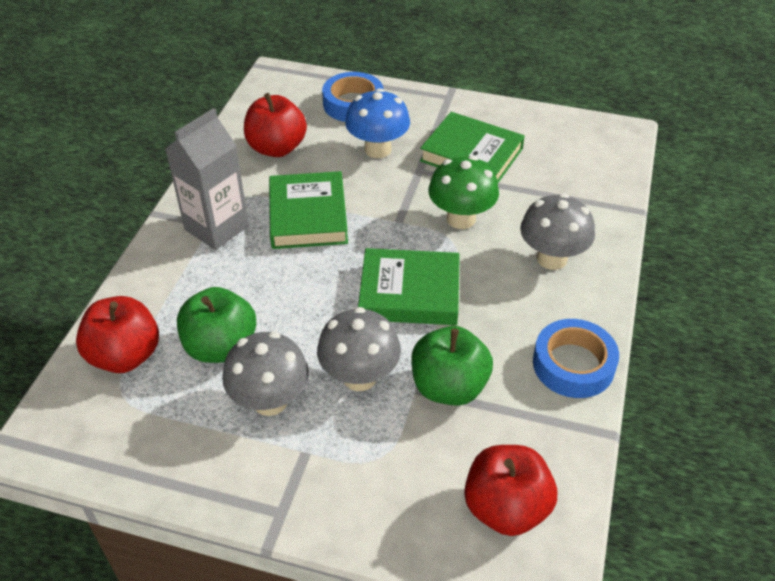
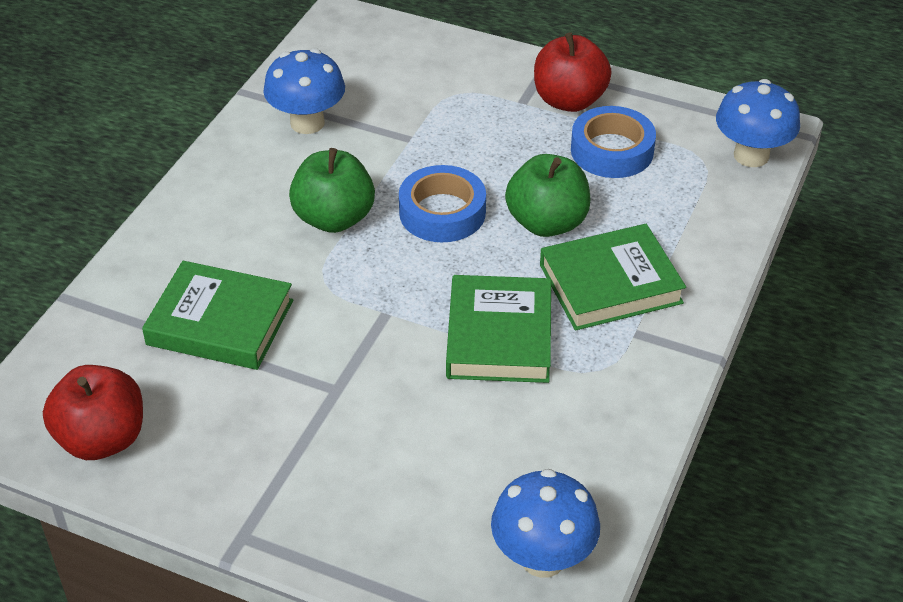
blue mushroom: 1 -> 3
green mushroom: 1 -> 0
grey carton: 1 -> 0
grey mushroom: 3 -> 0
red apple: 3 -> 2

